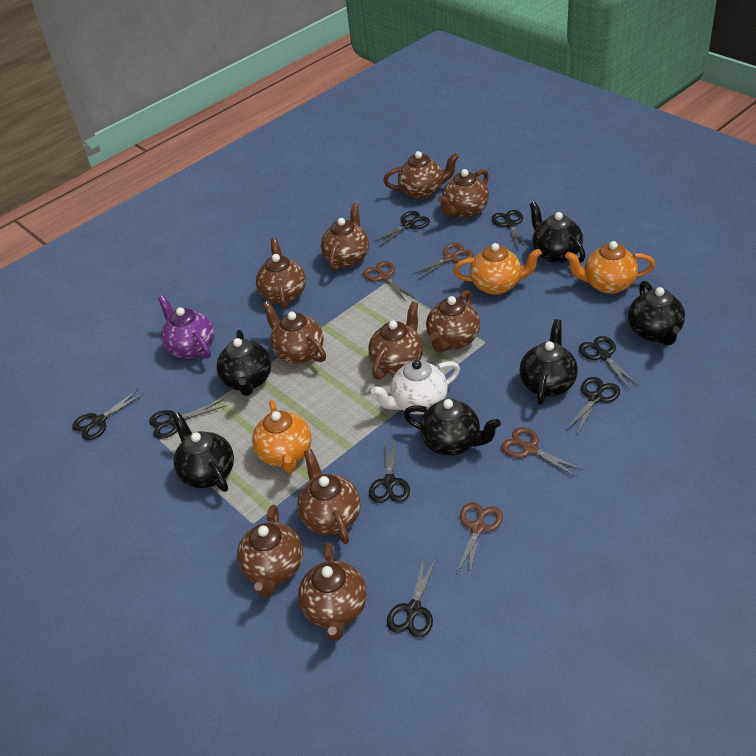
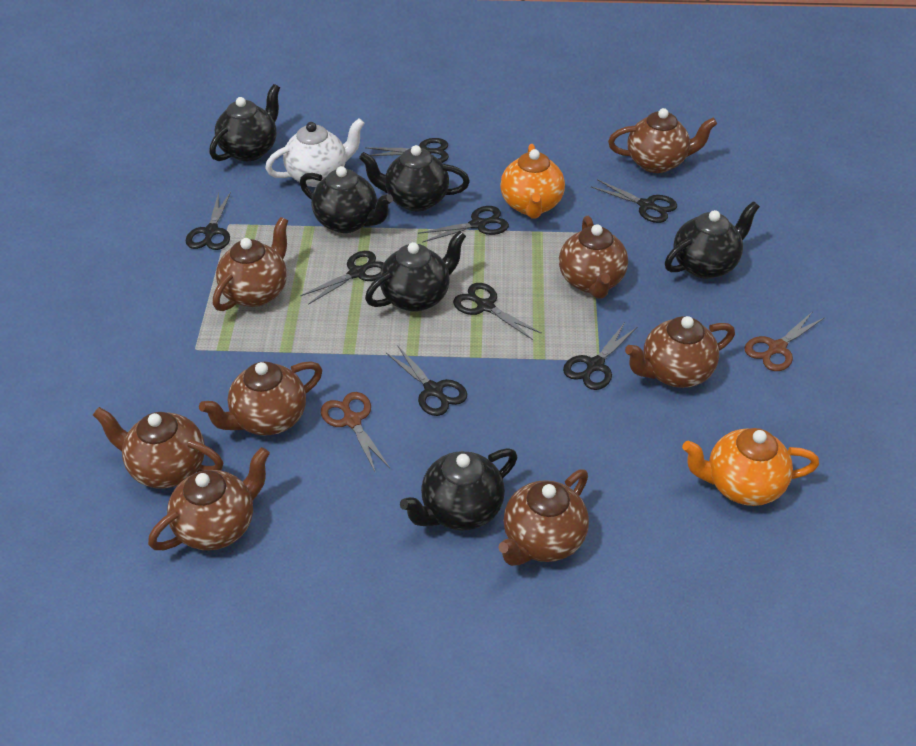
brown scissors: 4 -> 2
brown teapot: 10 -> 8
orange teapot: 3 -> 2
purple teapot: 1 -> 0

